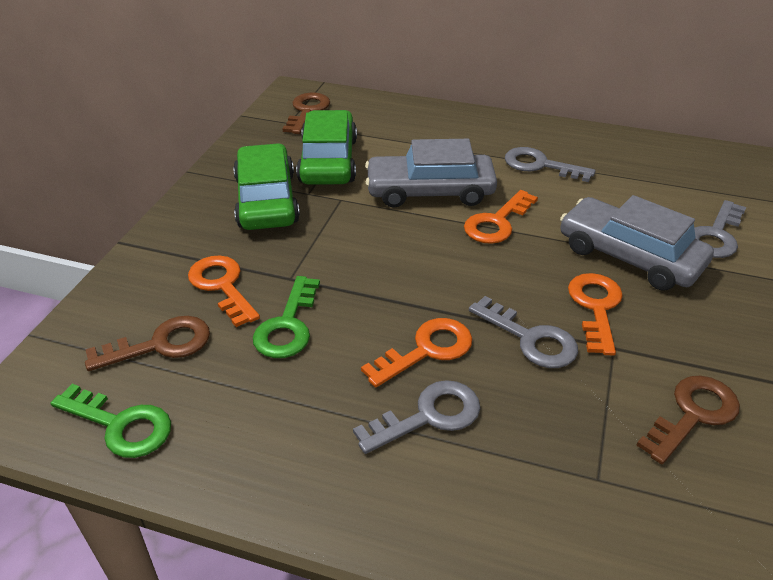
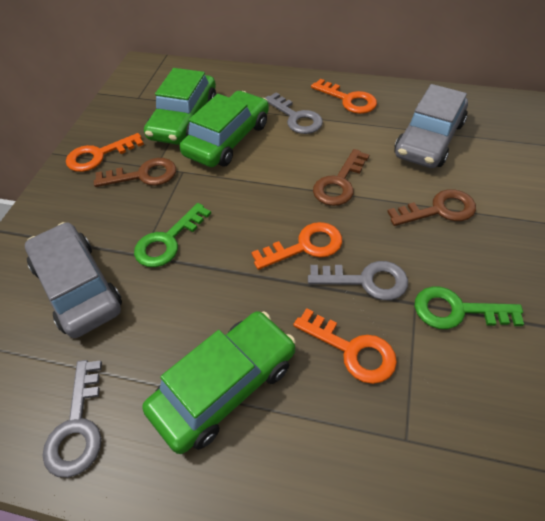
green car: 2 -> 3
grey key: 4 -> 3

